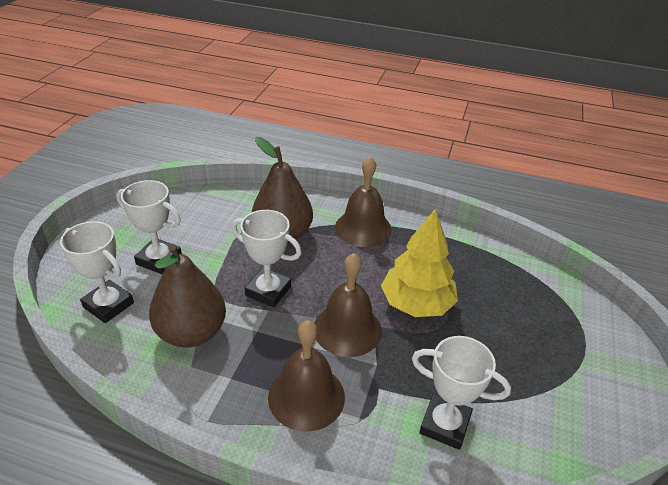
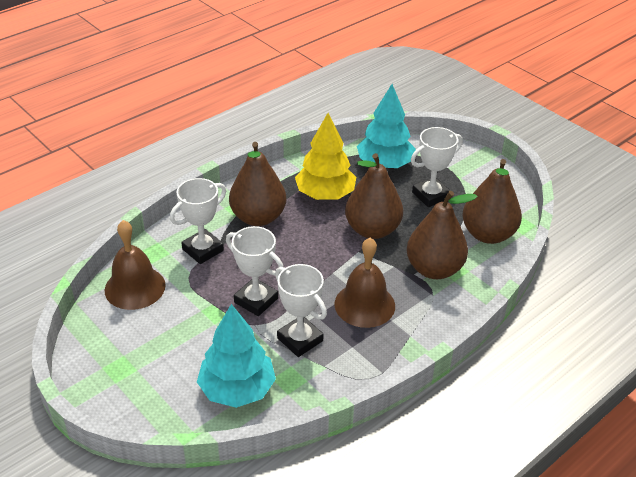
brown bell: 3 -> 2
brown pear: 2 -> 4
turquoise tree: 0 -> 2

